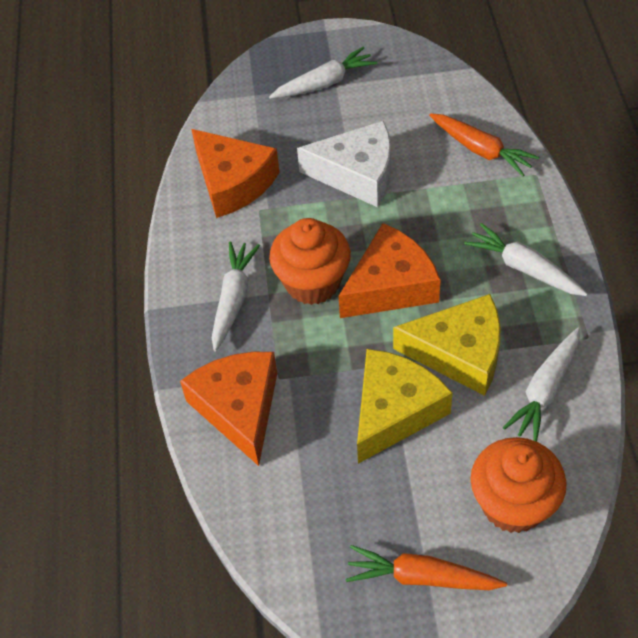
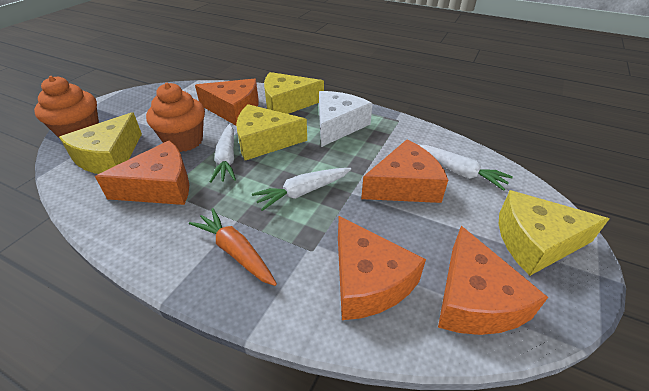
orange carrot: 2 -> 1
orange cheese: 3 -> 5
white carrot: 4 -> 3
yellow cheese: 2 -> 4

